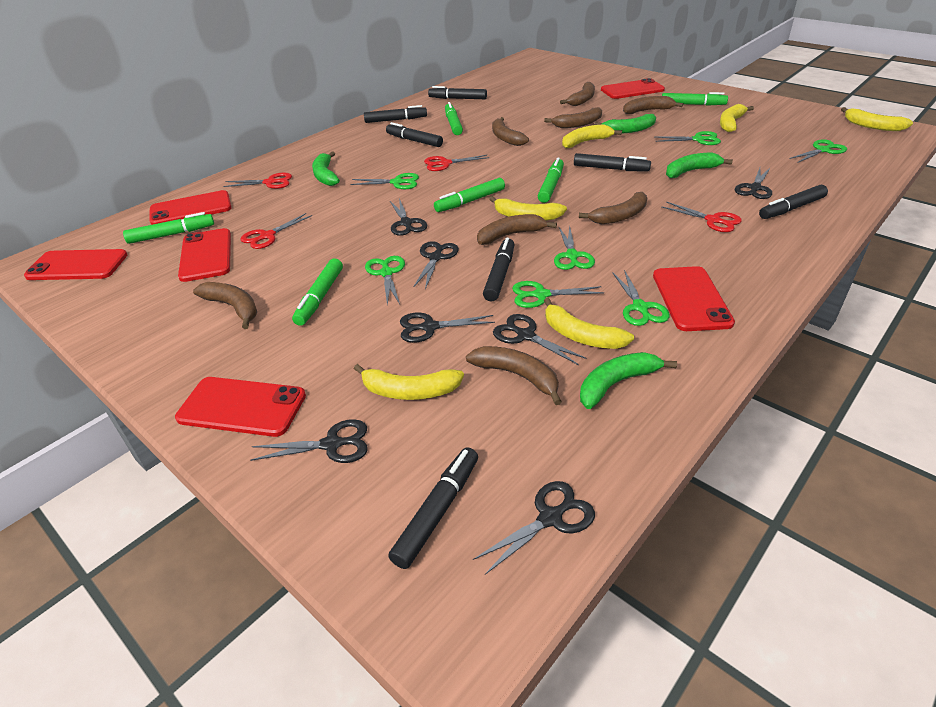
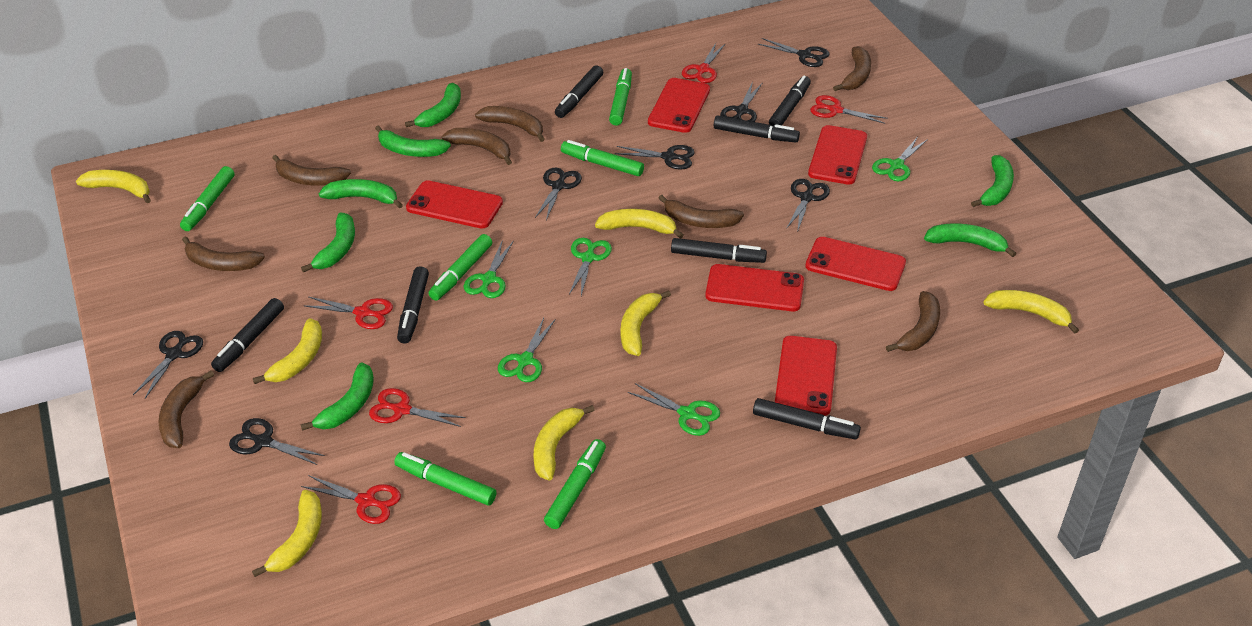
green banana: 4 -> 7
green scissors: 7 -> 5
red scissors: 4 -> 5
yellow banana: 6 -> 7

